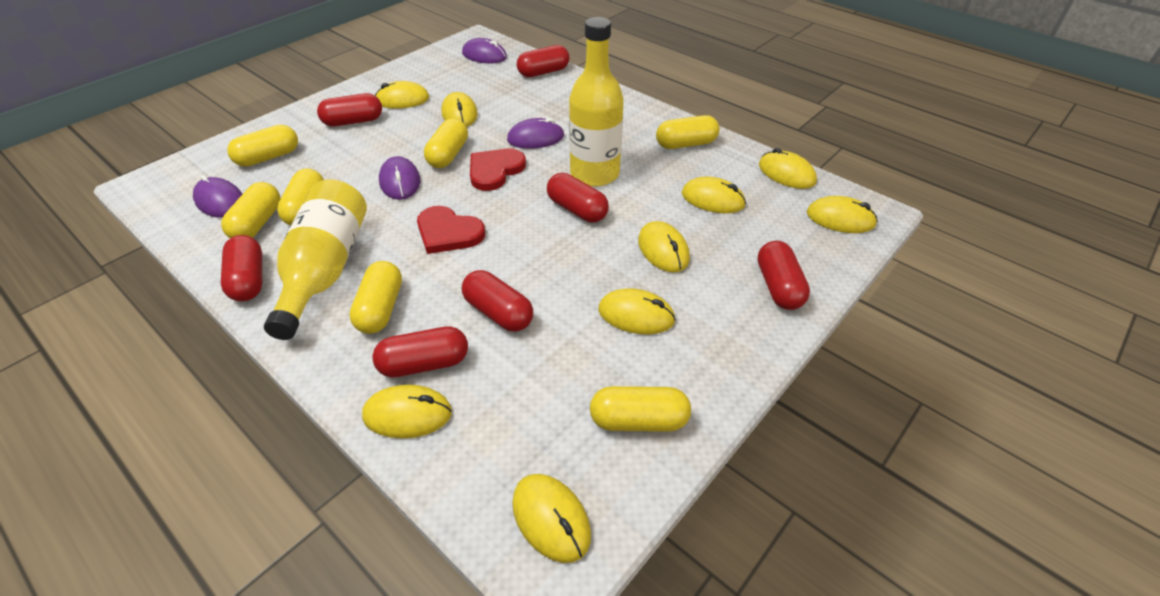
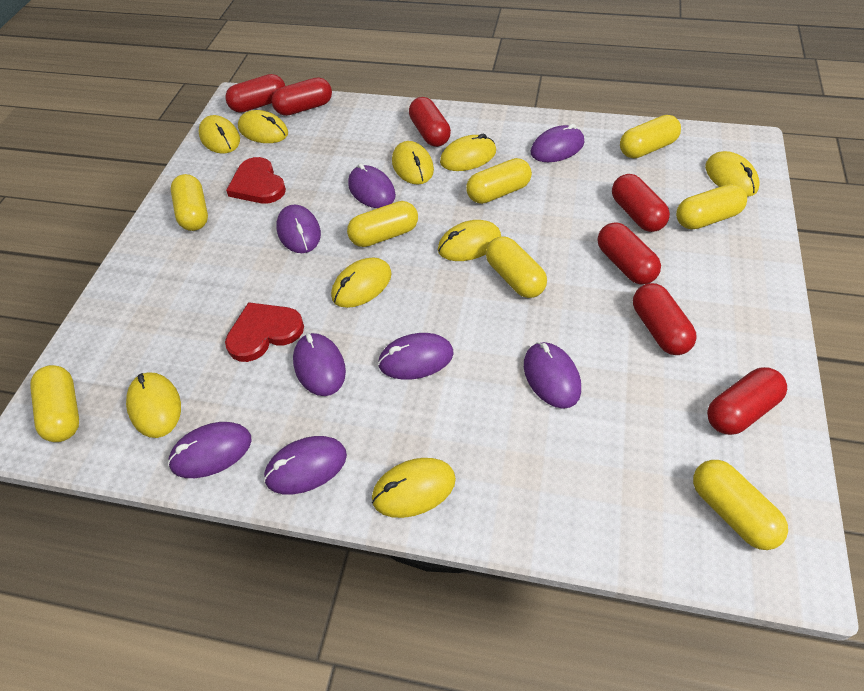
purple mouse: 4 -> 8
yellow bottle: 2 -> 0
yellow capsule: 7 -> 8

